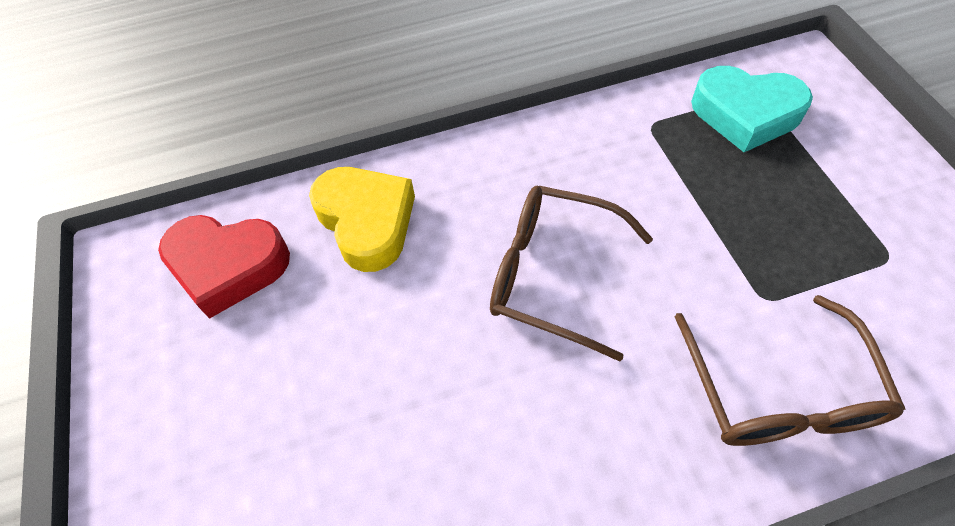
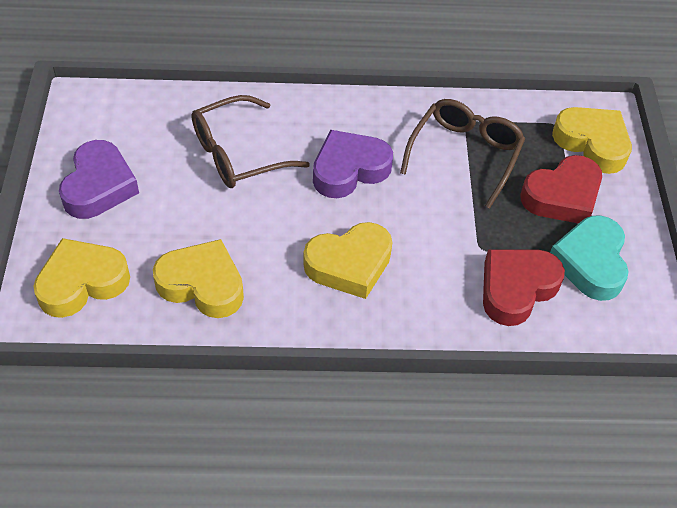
purple heart: 0 -> 2
red heart: 1 -> 2
yellow heart: 1 -> 4

